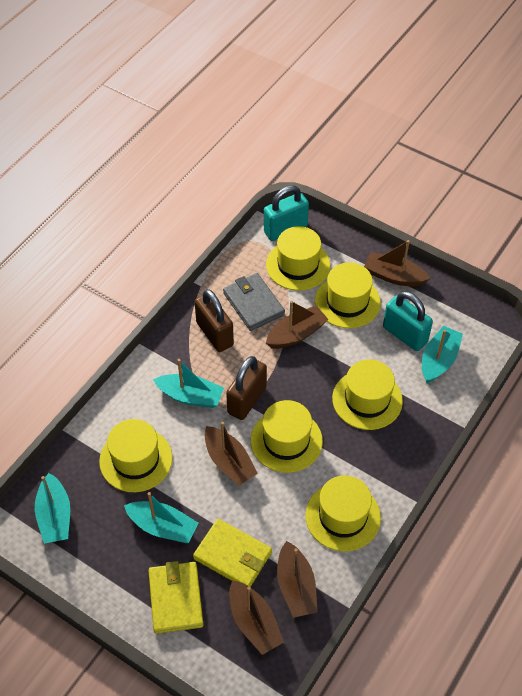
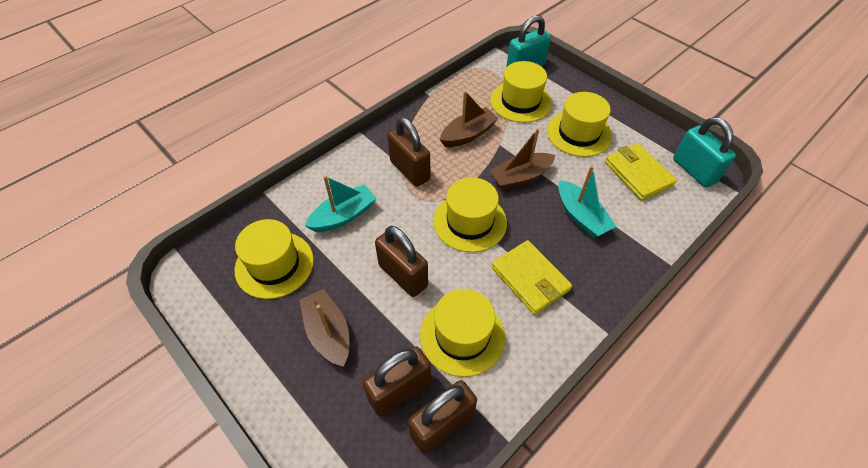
brown boat: 5 -> 3
brown padlock: 2 -> 4
grey wallet: 1 -> 0
turquoise boat: 4 -> 2
yellow hat: 6 -> 5

